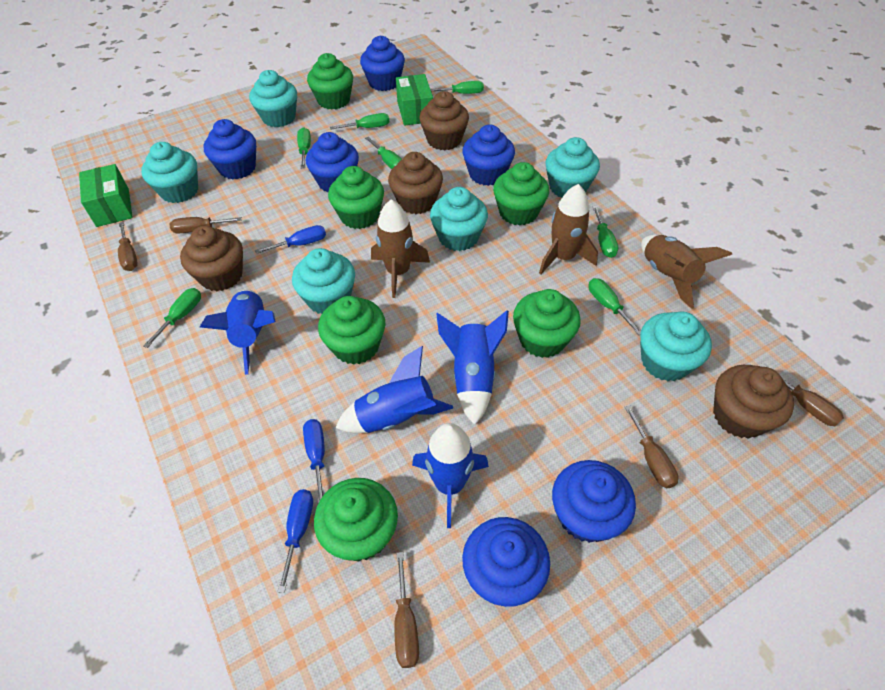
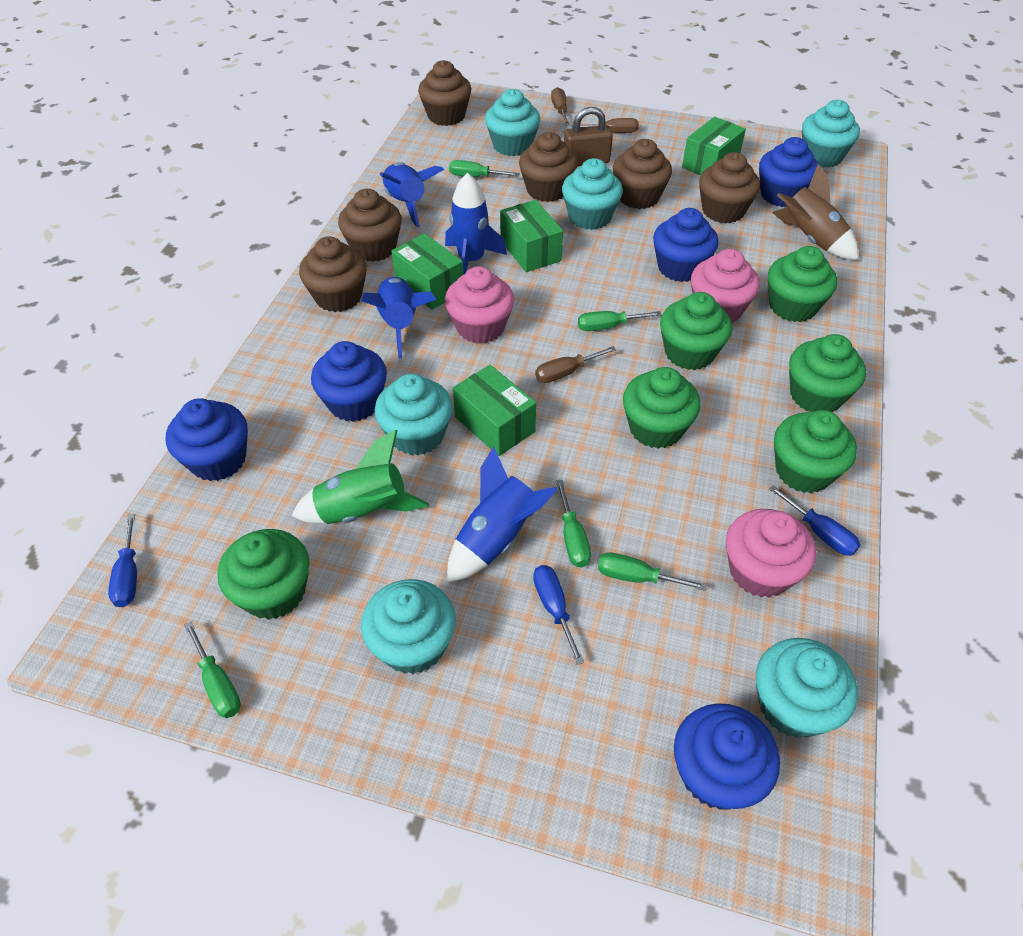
blue cupcake: 6 -> 5
brown cupcake: 4 -> 6
brown padlock: 0 -> 1
brown rocket: 3 -> 1
brown screwdriver: 5 -> 3
green box: 2 -> 4
green rocket: 0 -> 1
green screwdriver: 7 -> 5
pink cupcake: 0 -> 3

